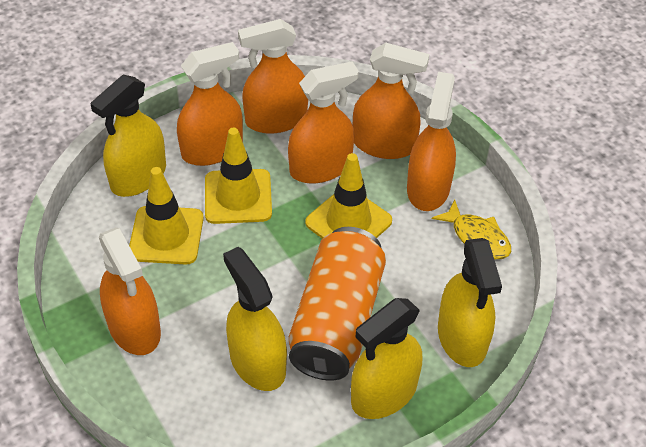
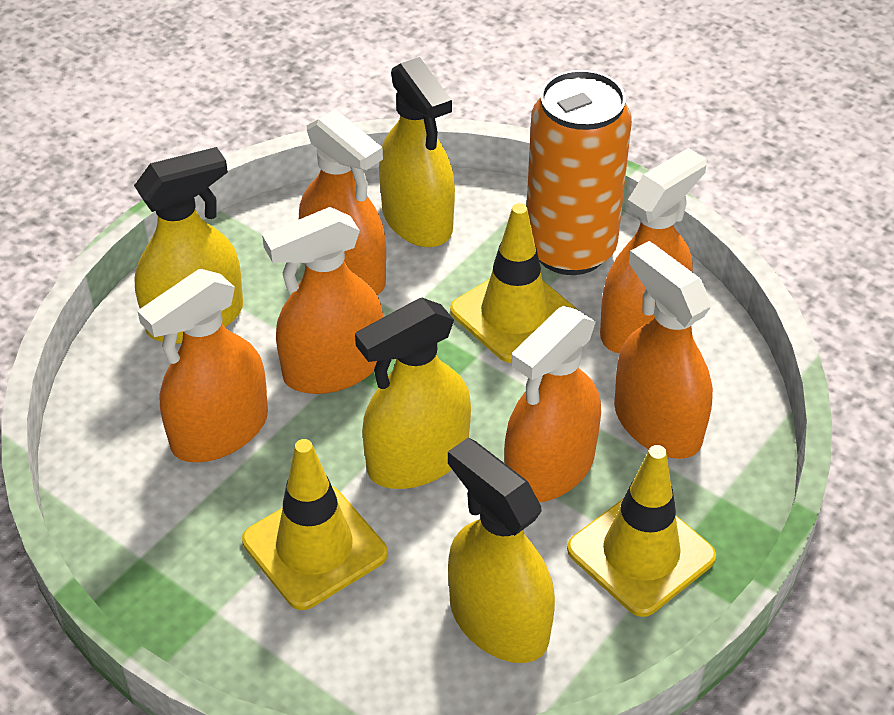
yellow fish: 1 -> 0

